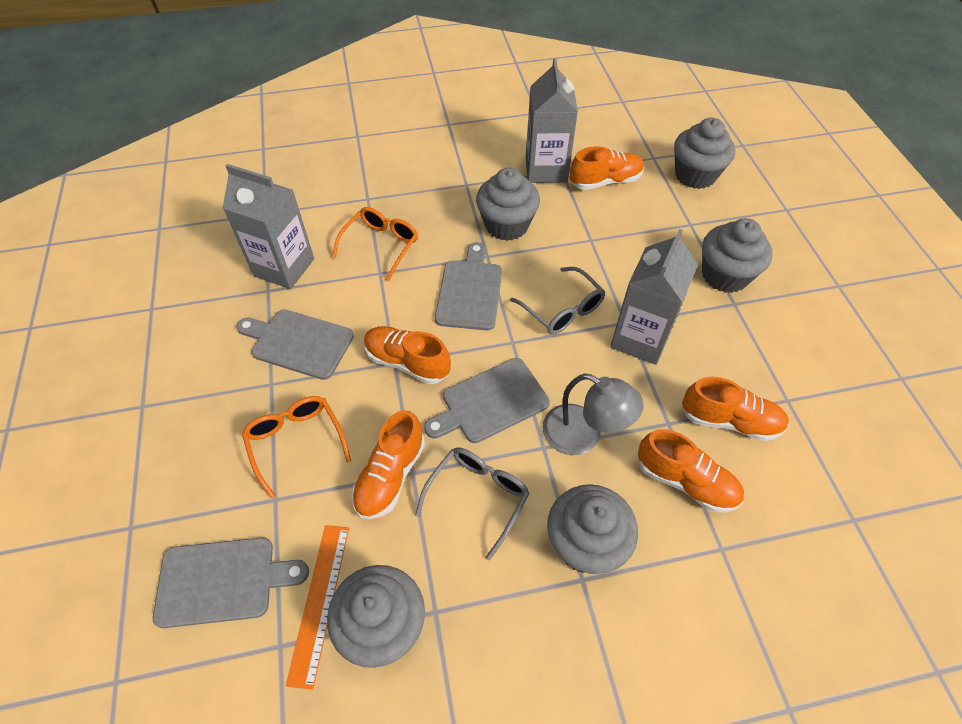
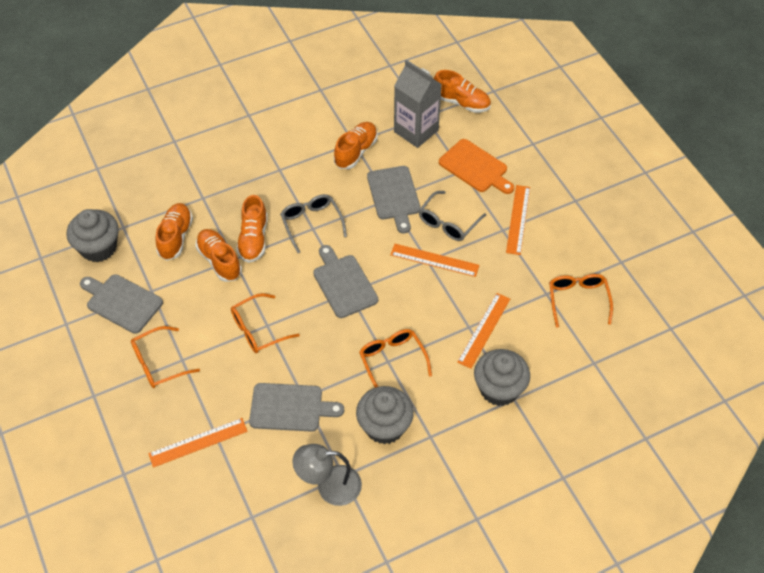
grey carton: 3 -> 1
grey cupcake: 5 -> 3
orange cutting board: 0 -> 1
orange glasses: 2 -> 4
orange ruler: 1 -> 4

